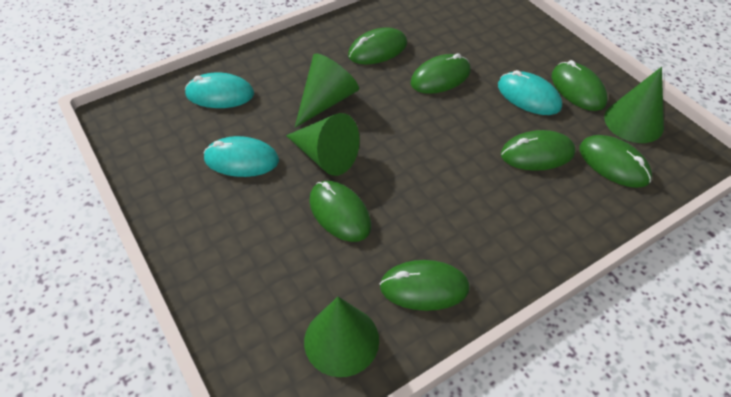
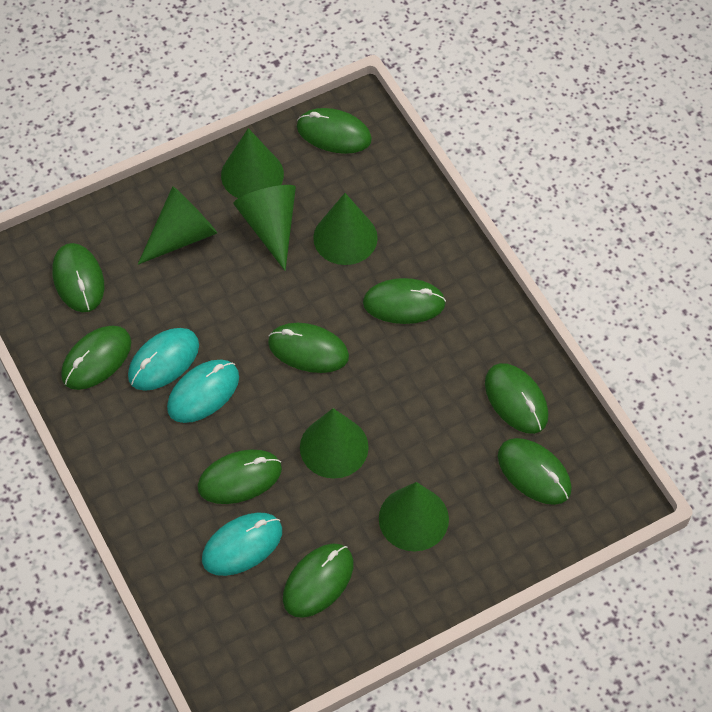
green cone: 4 -> 6
green mouse: 7 -> 9

